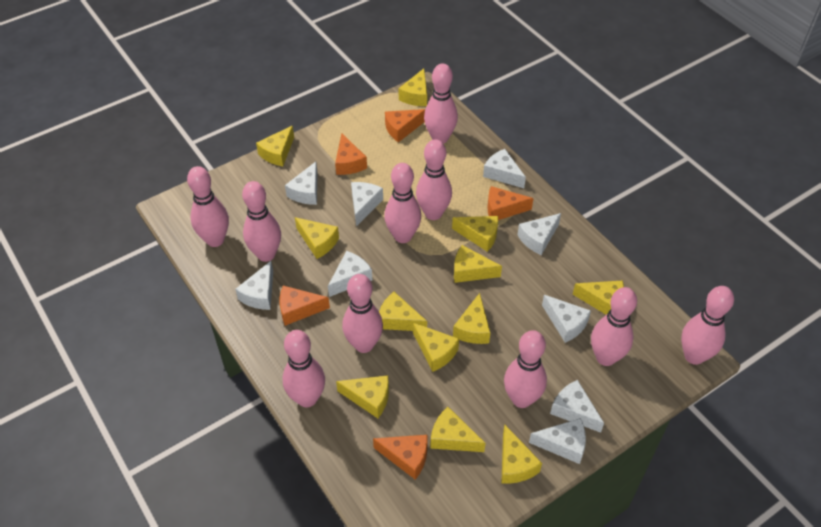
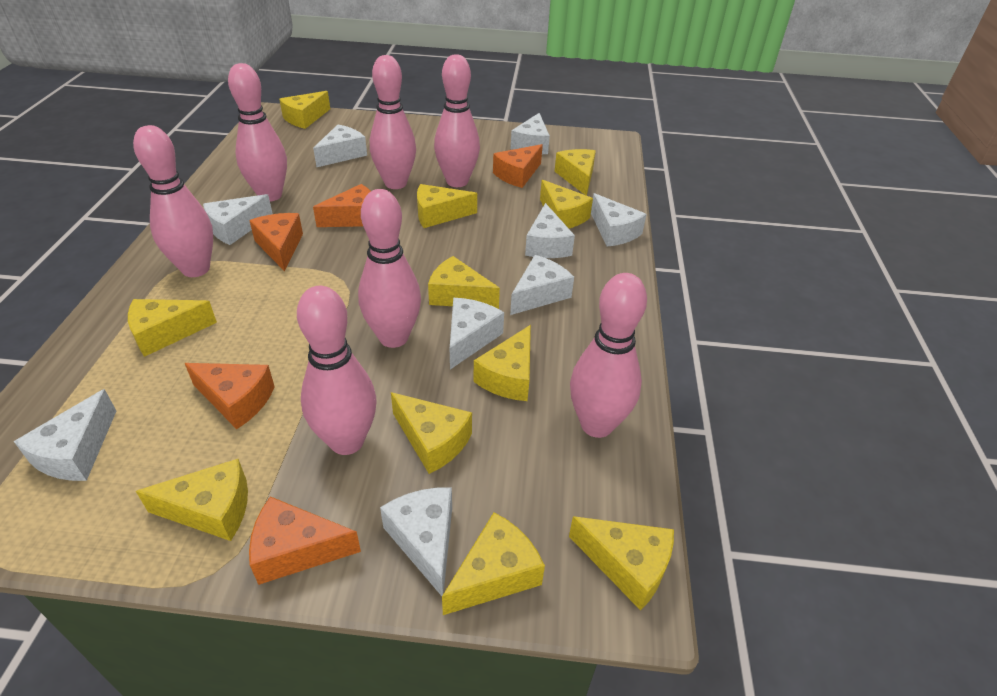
pink bowling pin: 10 -> 7
yellow cheese: 12 -> 11

